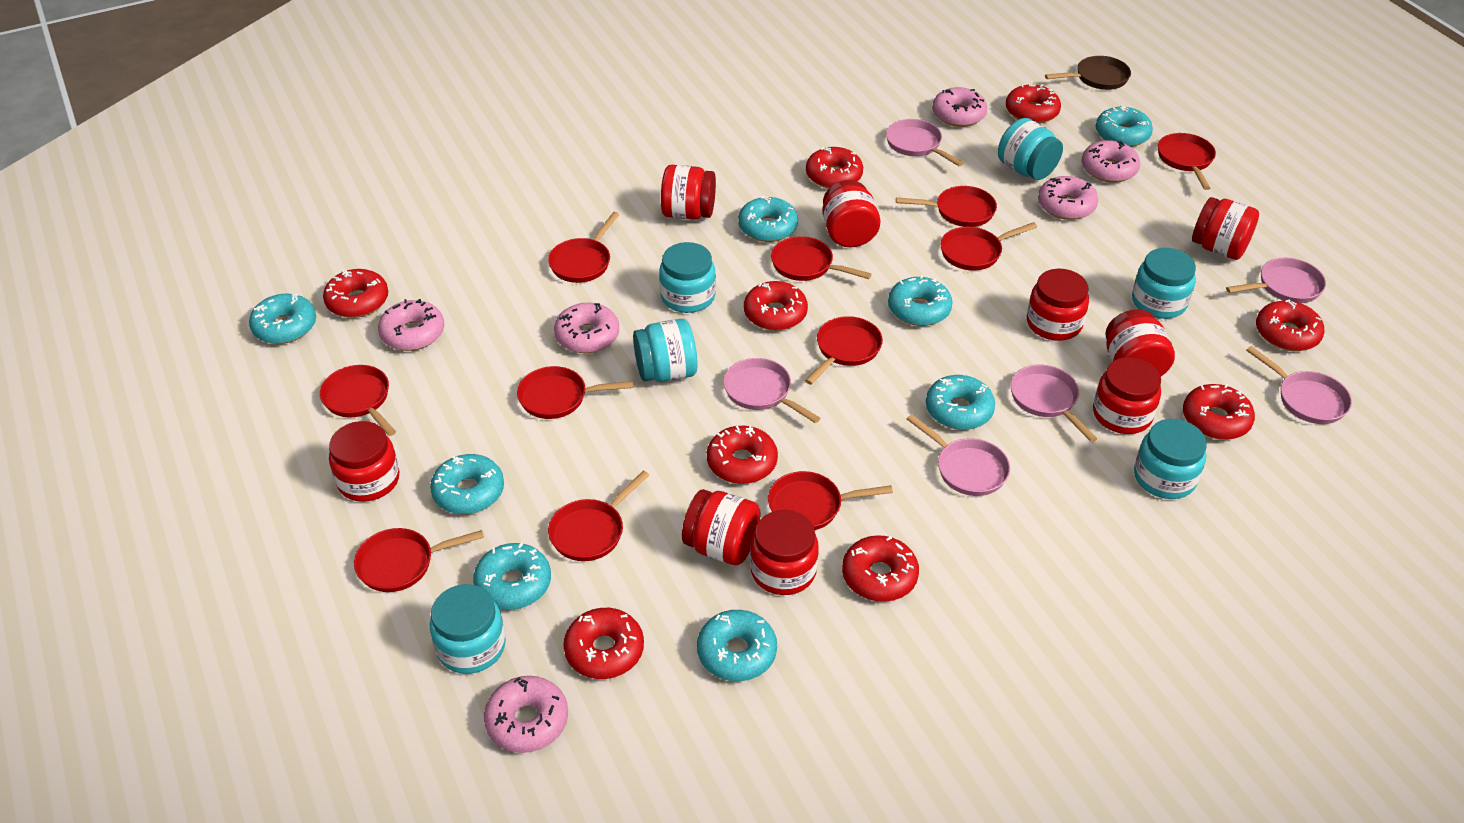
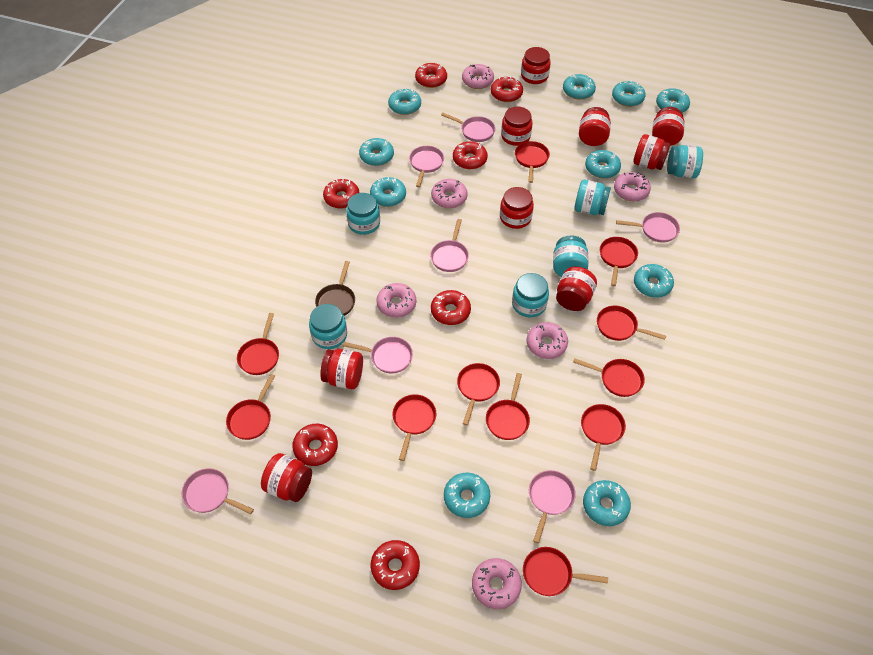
pink pan: 6 -> 7
red donut: 9 -> 7
turquoise donut: 8 -> 10

